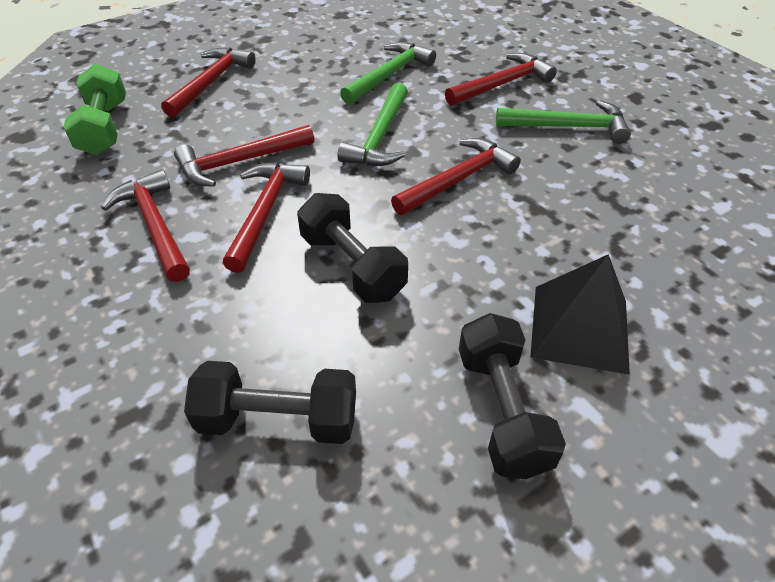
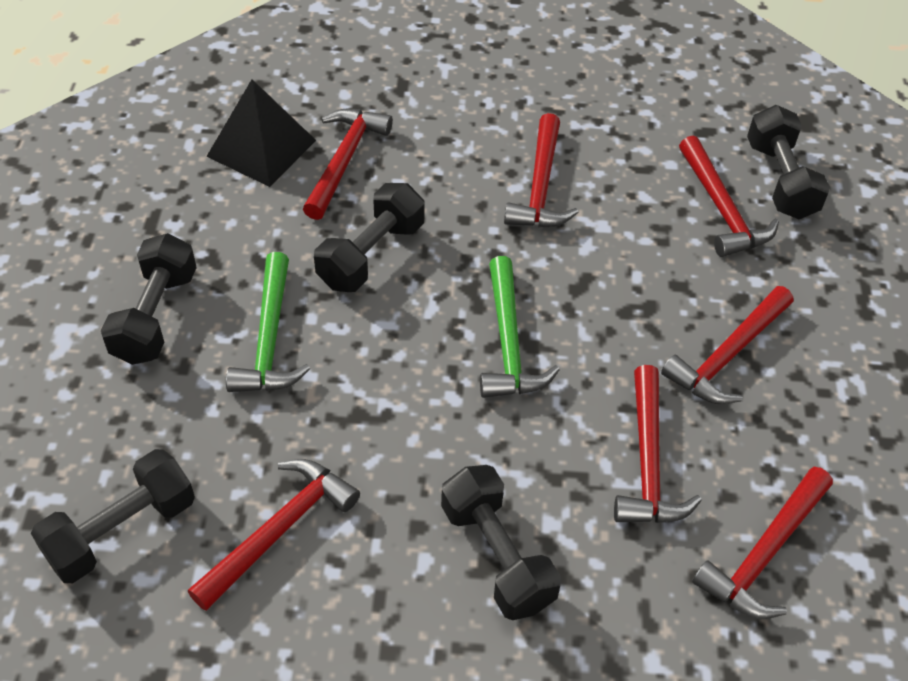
black dumbbell: 3 -> 5
green dumbbell: 1 -> 0
green hammer: 3 -> 2
red hammer: 6 -> 7

